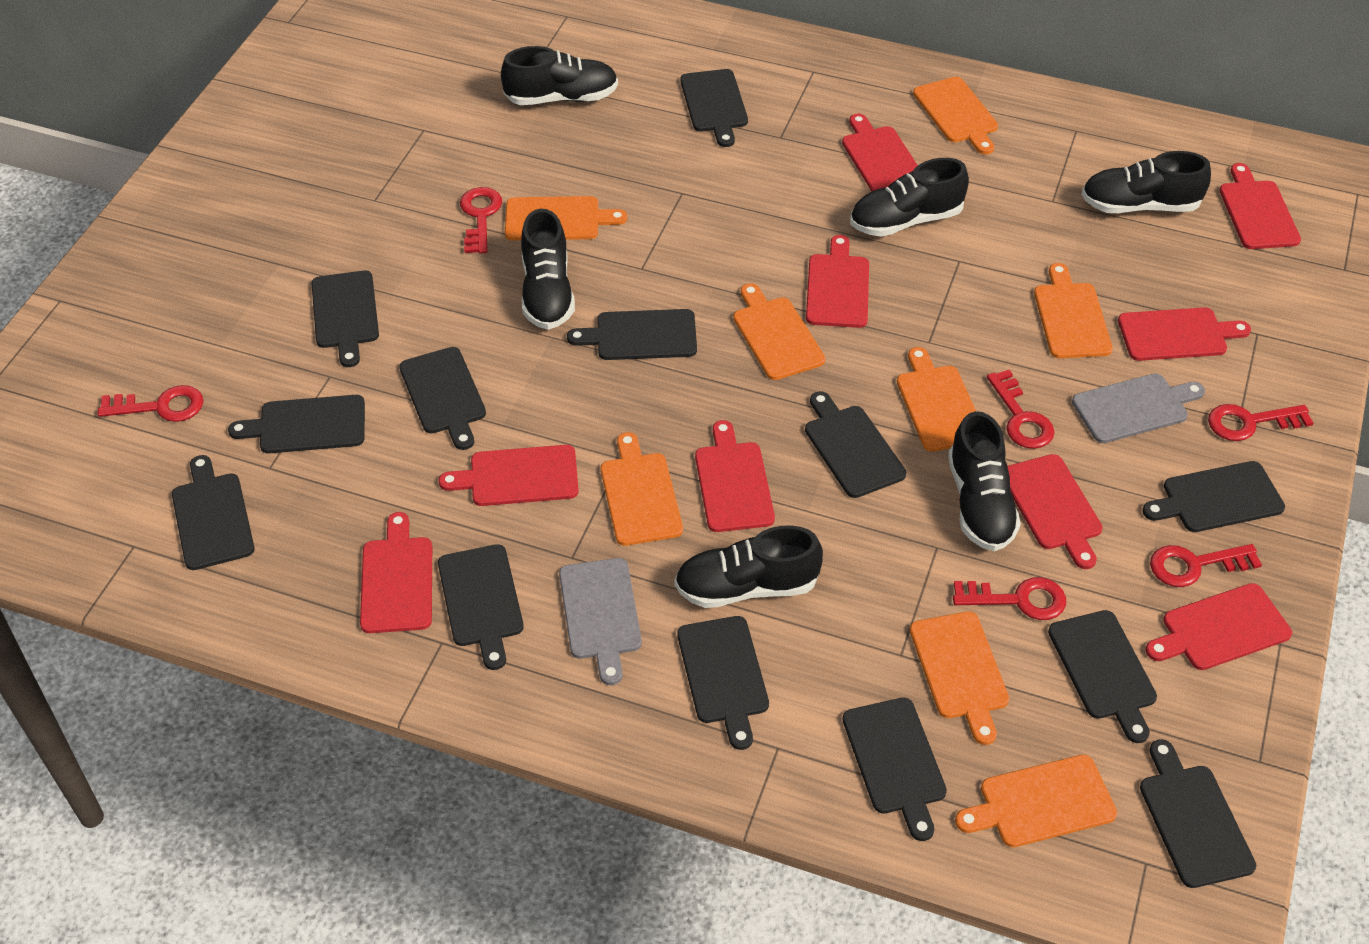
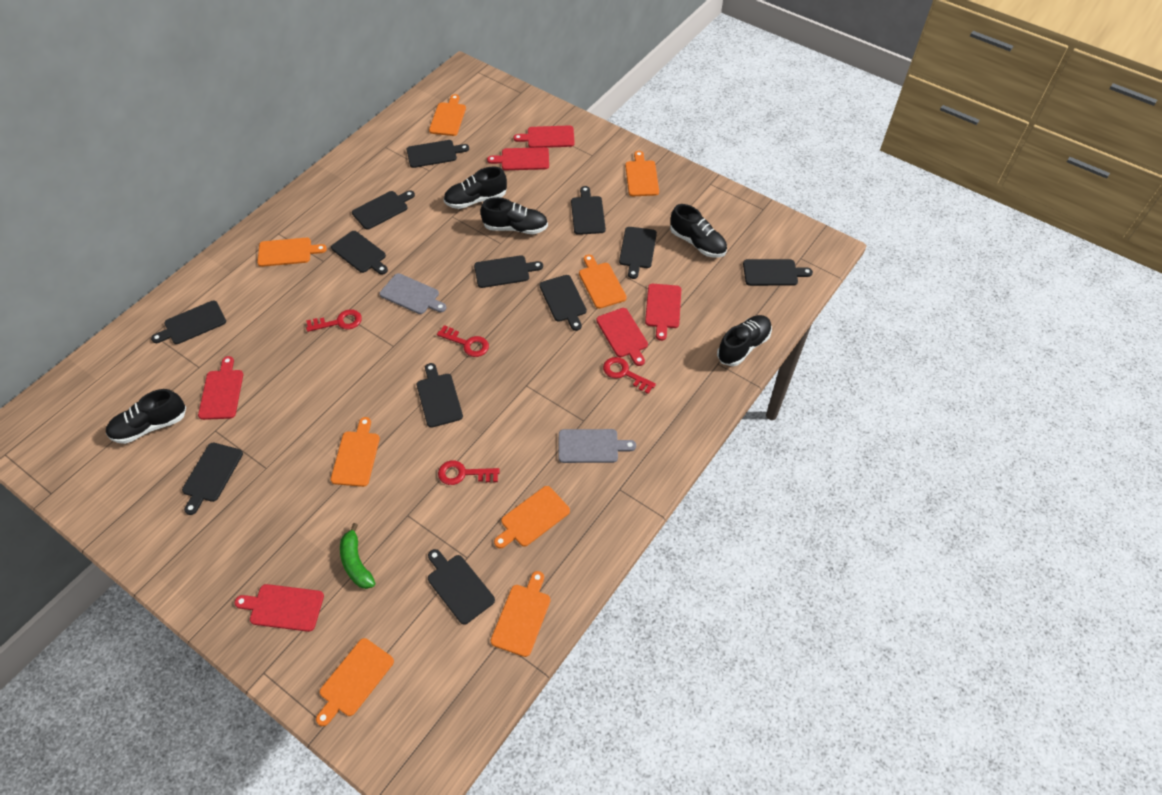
black cutting board: 13 -> 12
black shoe: 6 -> 5
green banana: 0 -> 1
red cutting board: 9 -> 6
red key: 6 -> 4

